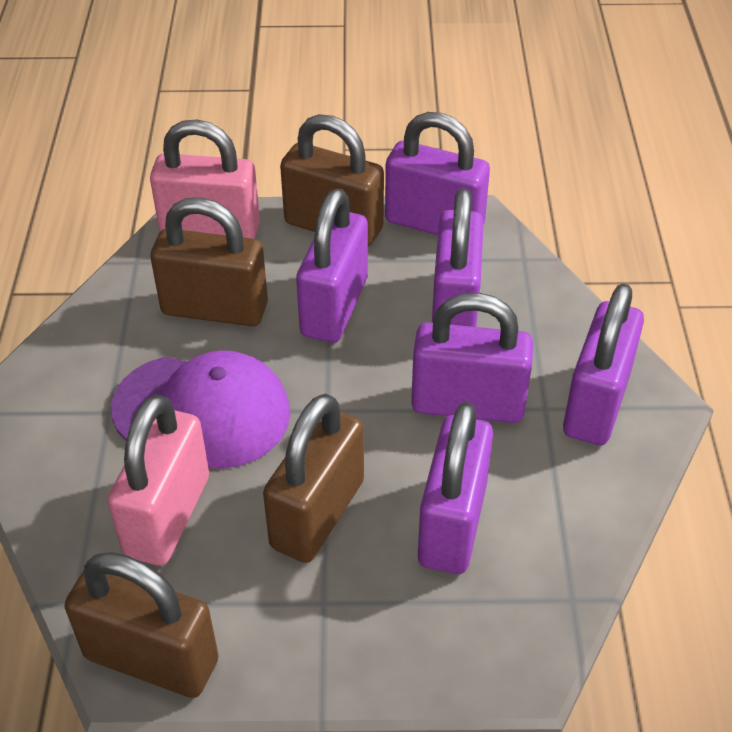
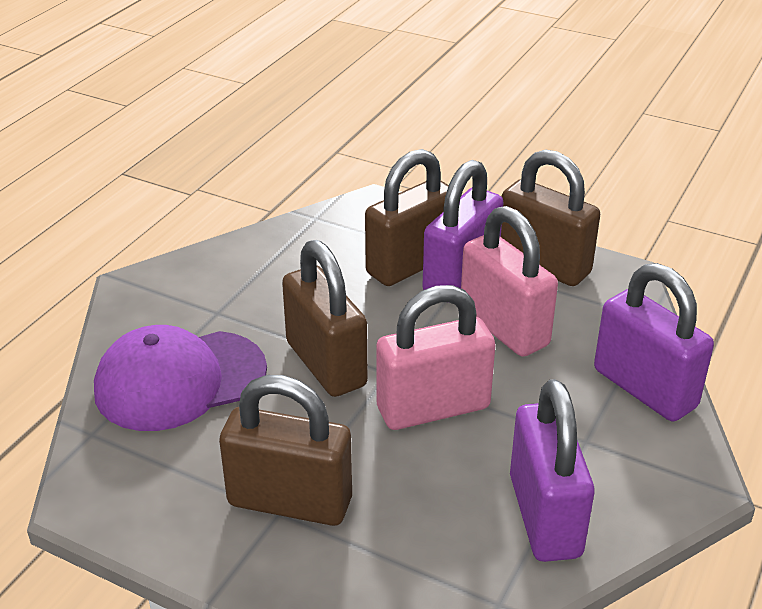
purple padlock: 6 -> 3

